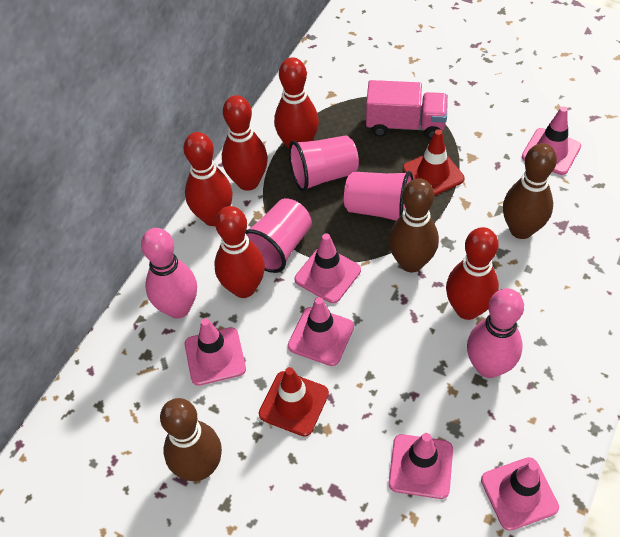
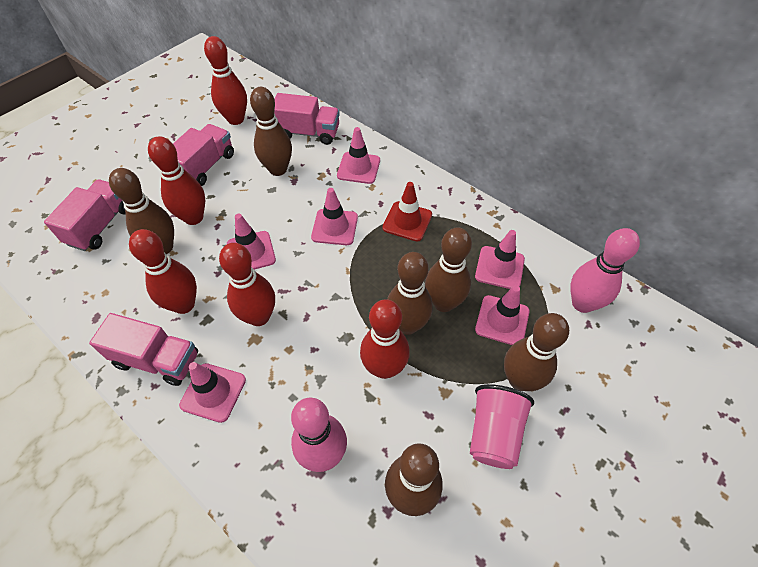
brown bowling pin: 3 -> 6
pink cup: 3 -> 1
pink truck: 1 -> 4
red traffic cone: 2 -> 1

